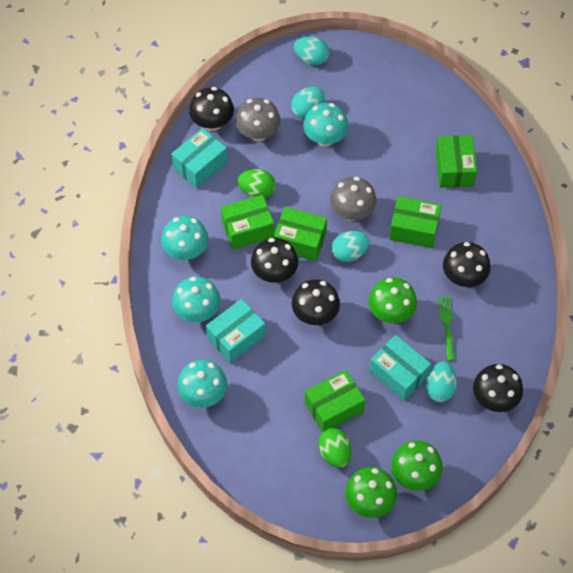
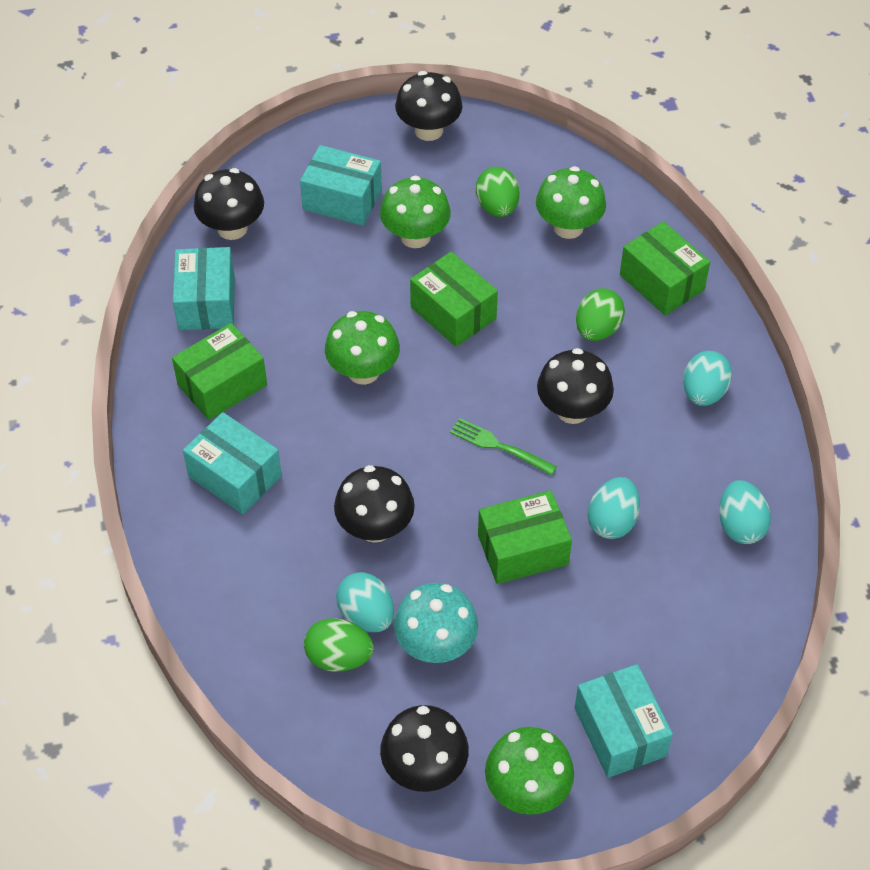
green box: 5 -> 4
green egg: 2 -> 3
green mushroom: 3 -> 4
grey mushroom: 2 -> 0
turquoise box: 3 -> 4
turquoise mushroom: 4 -> 1

